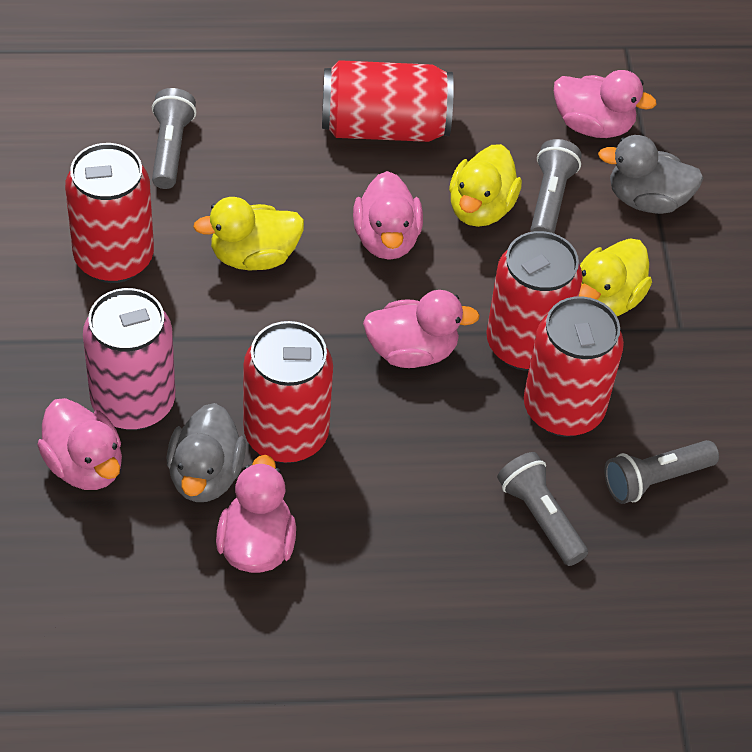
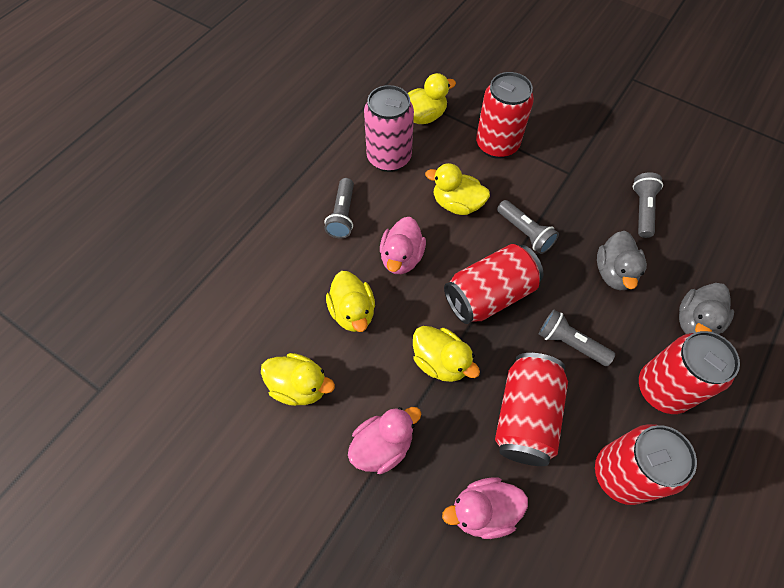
pink duck: 5 -> 3
yellow duck: 3 -> 5

